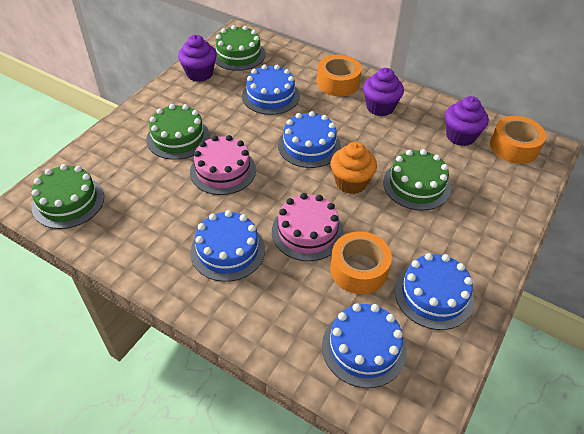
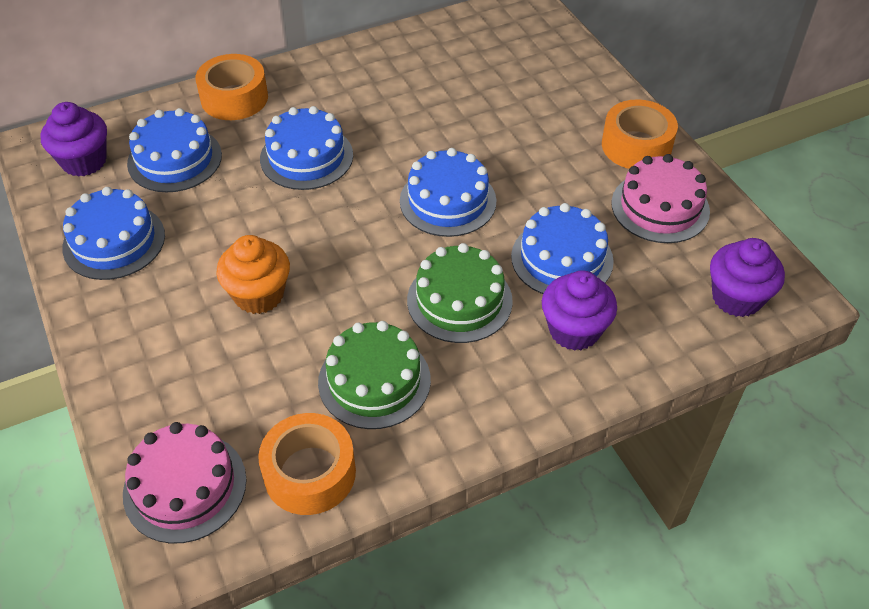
green cake: 4 -> 2

